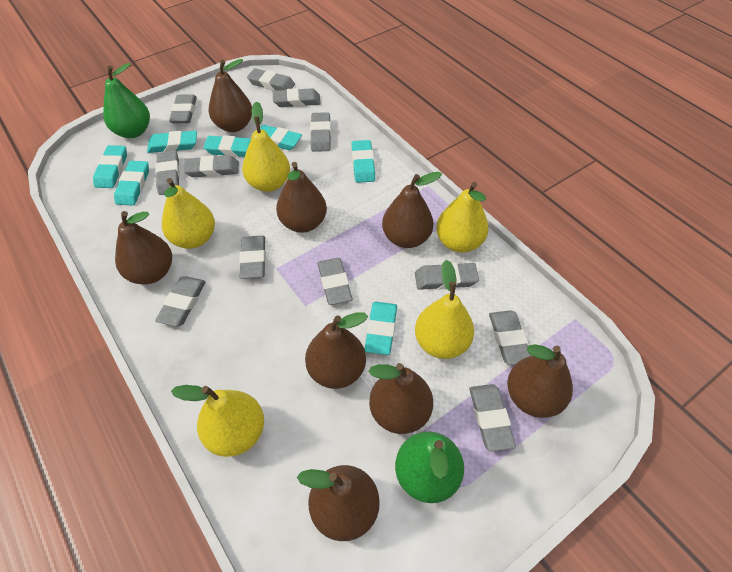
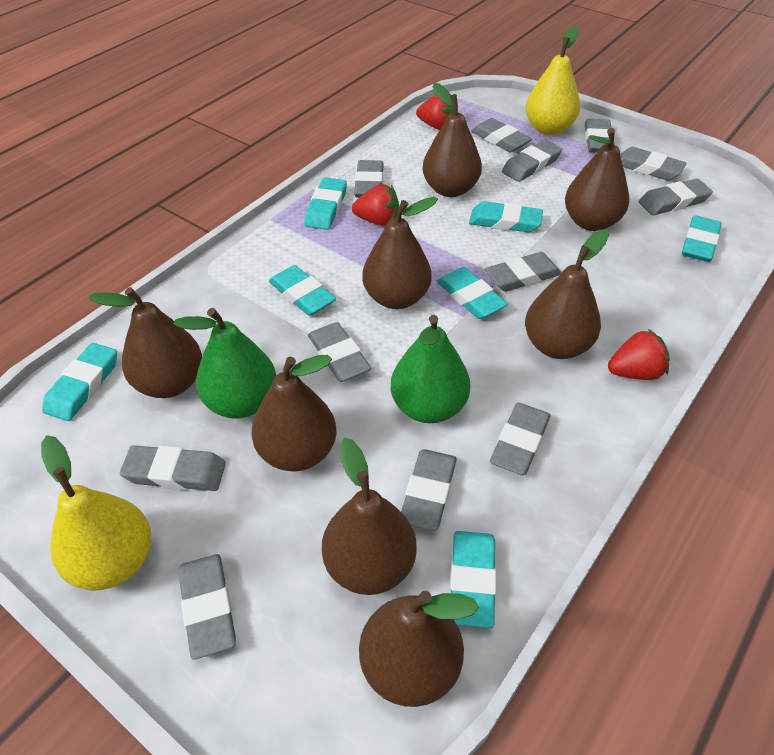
red strawberry: 0 -> 3
yellow pear: 5 -> 2

